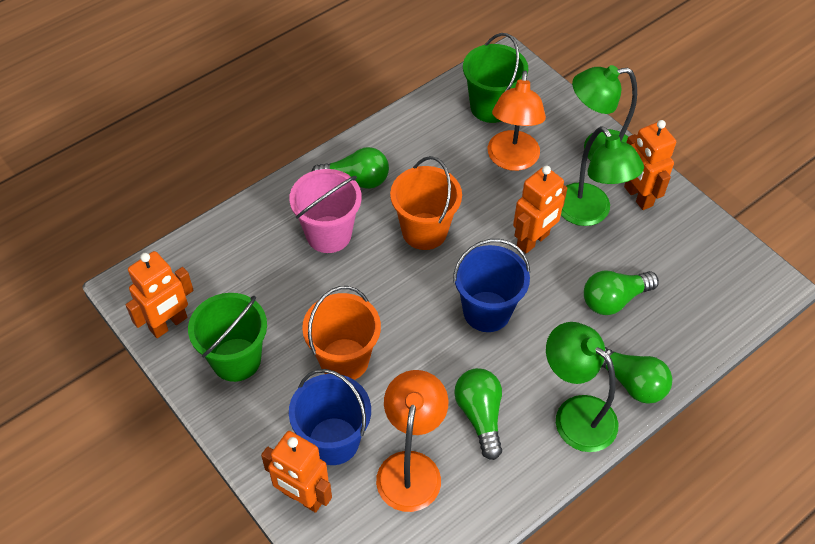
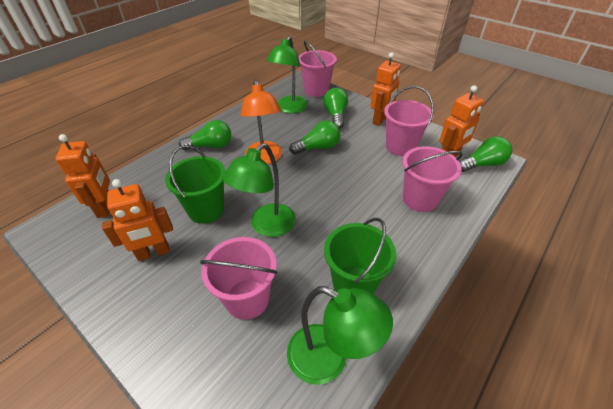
blue bucket: 2 -> 0
orange bucket: 2 -> 0
orange lamp: 2 -> 1
pink bucket: 1 -> 4

